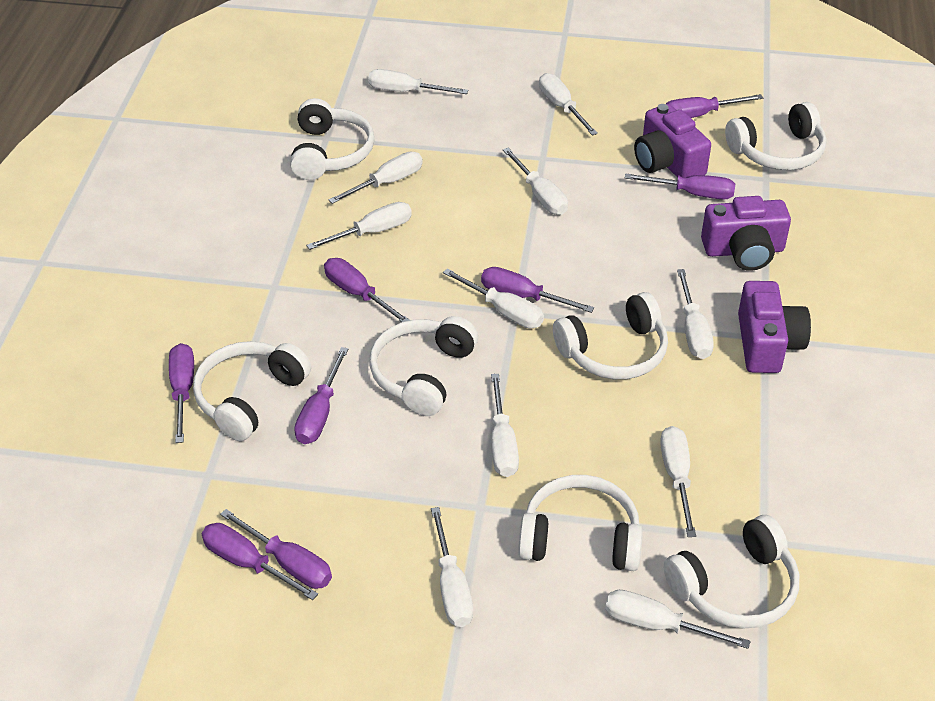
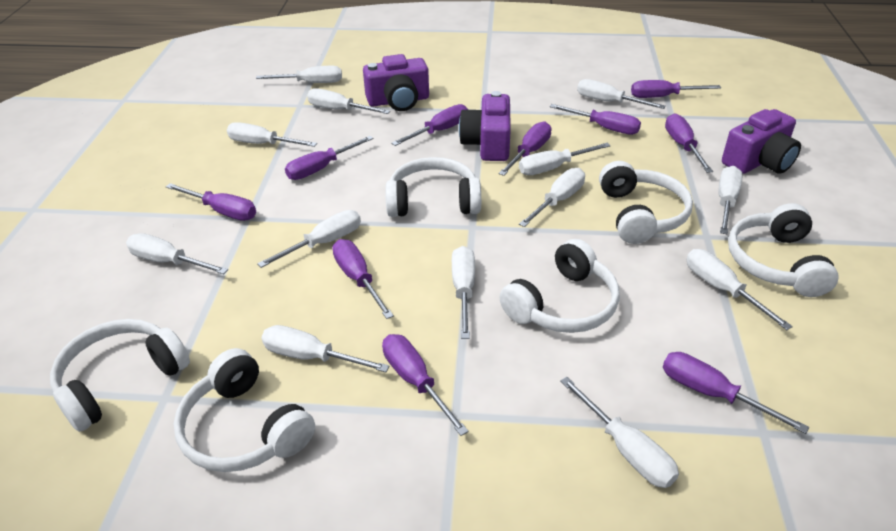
purple screwdriver: 8 -> 10
white headphones: 7 -> 6
white screwdriver: 11 -> 13

